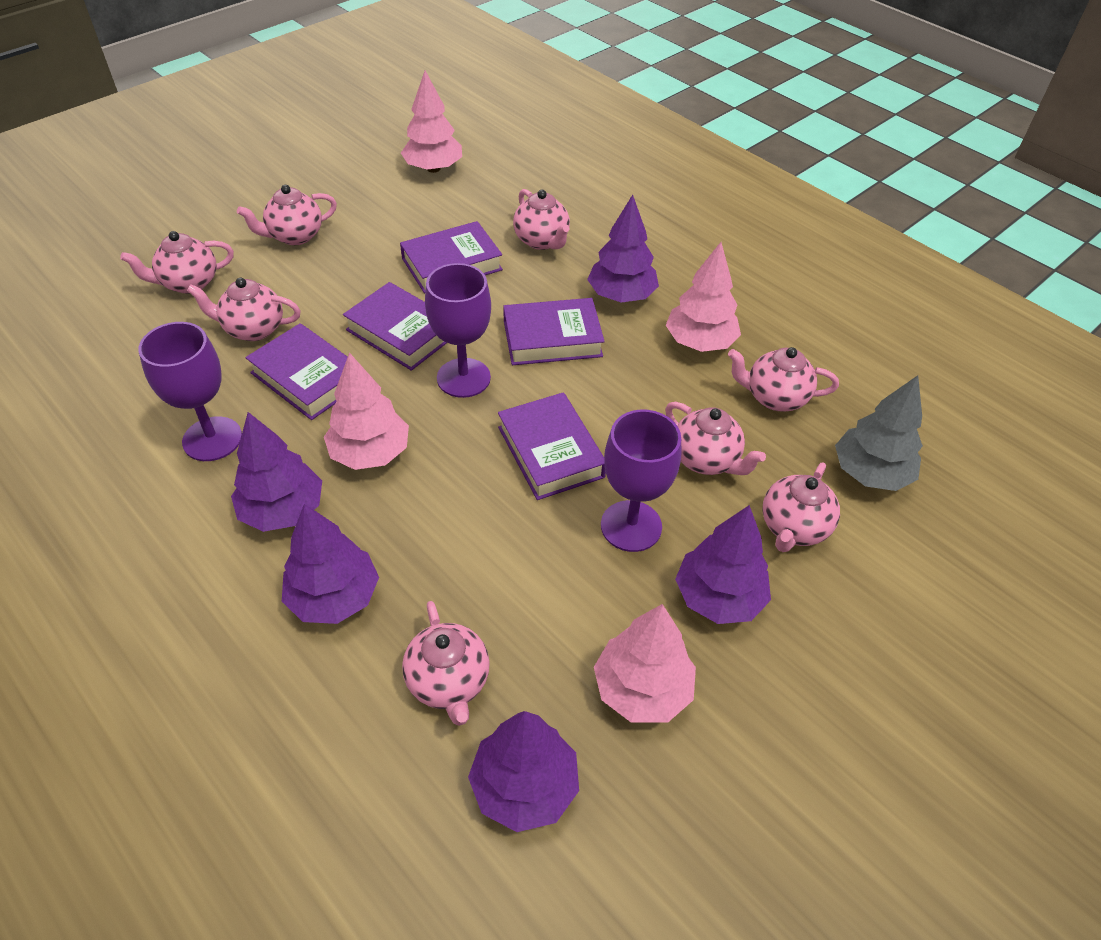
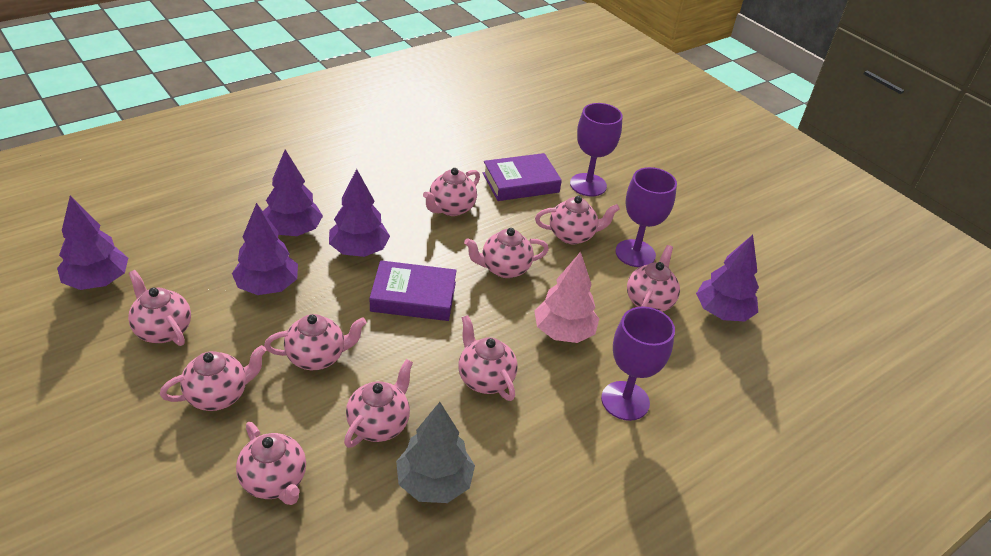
pink teapot: 8 -> 10
pink tree: 4 -> 1
purple book: 5 -> 2

